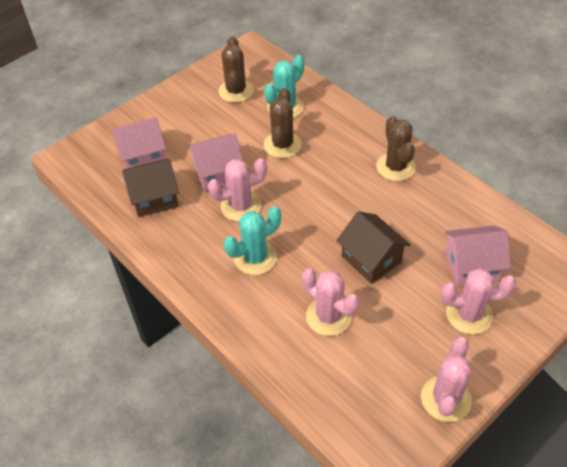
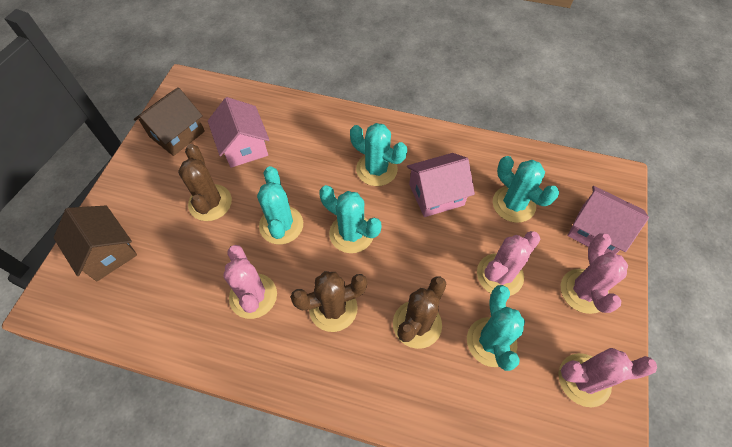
turquoise cactus: 2 -> 5

